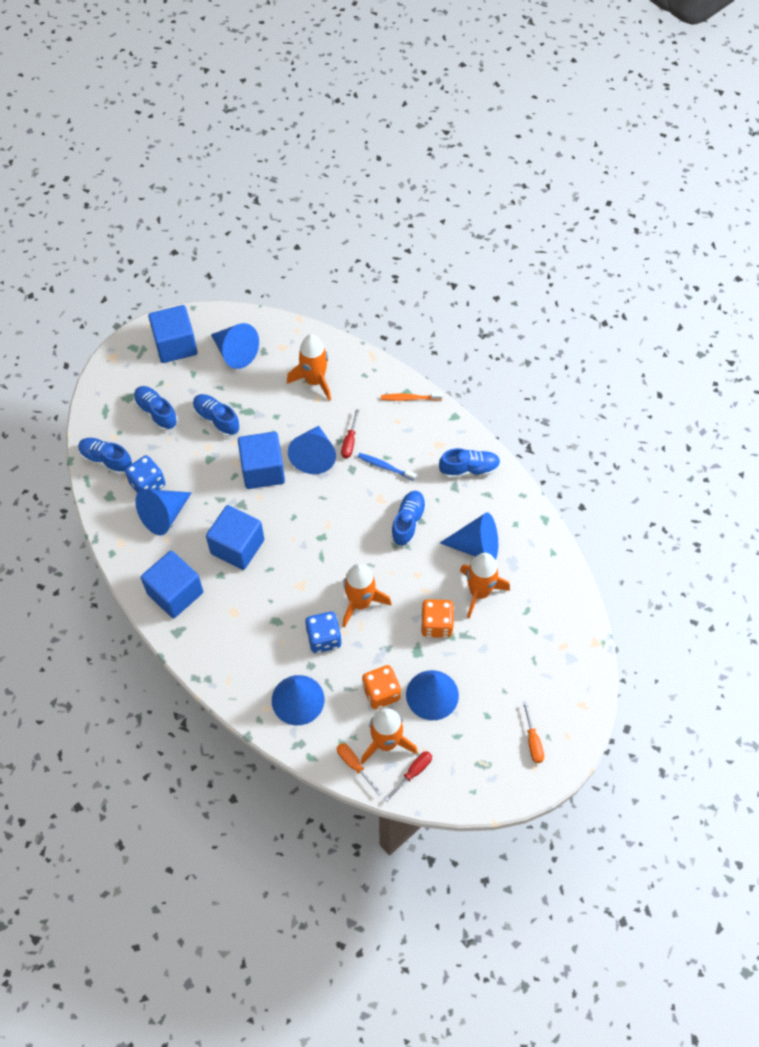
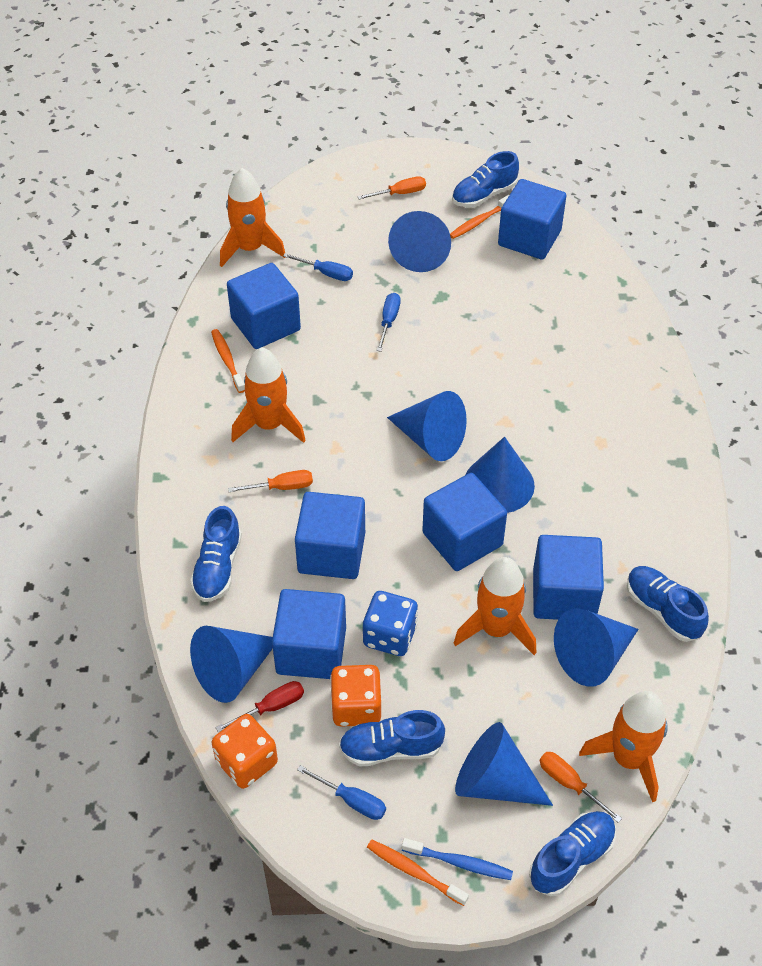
blue cube: 4 -> 6
blue dice: 2 -> 1
blue screwdriver: 0 -> 3
orange screwdriver: 2 -> 3
orange toothbrush: 1 -> 3
red screwdriver: 2 -> 1

